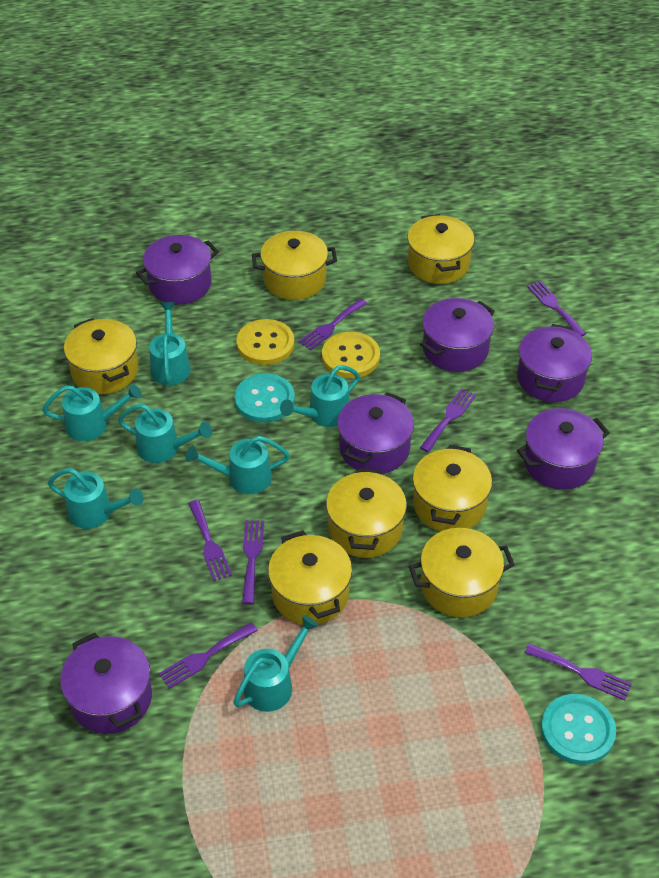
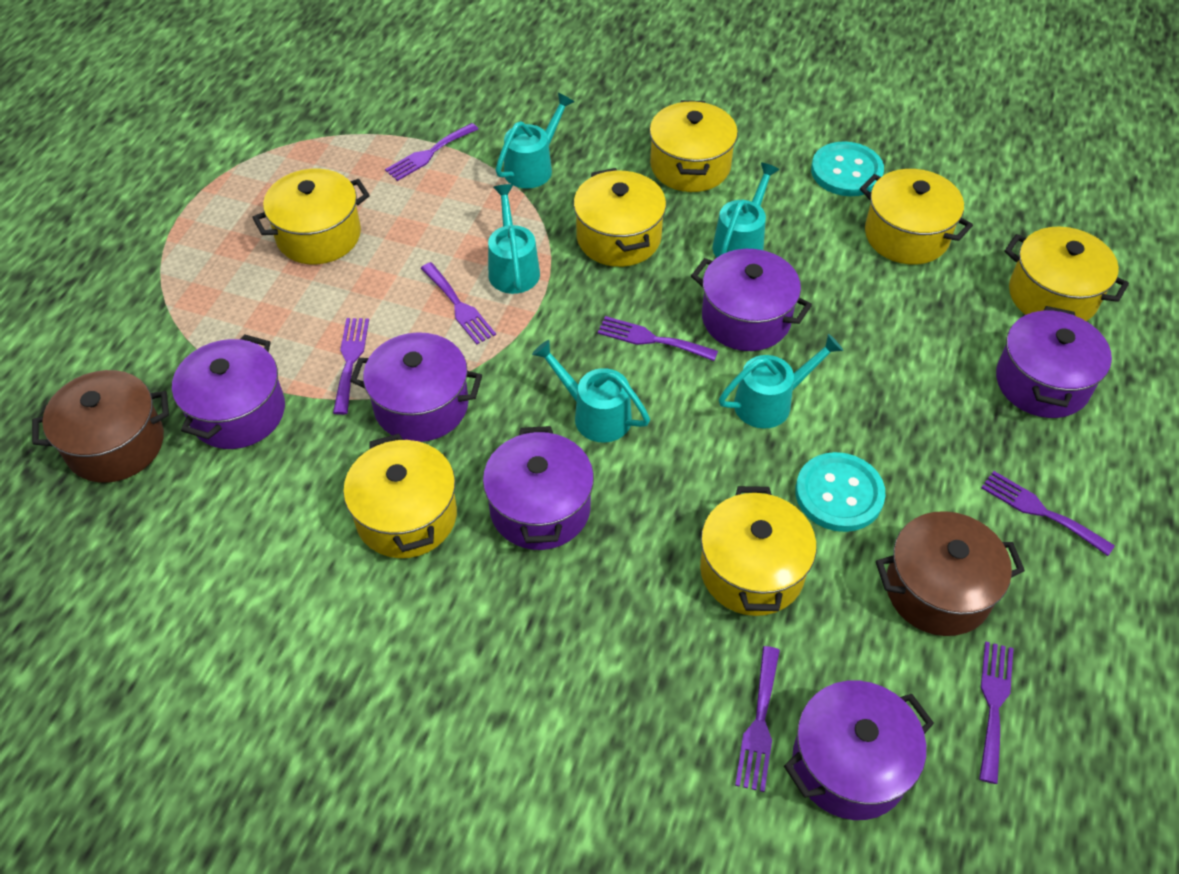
brown pot: 0 -> 2
turquoise watering can: 7 -> 5
yellow button: 2 -> 0

